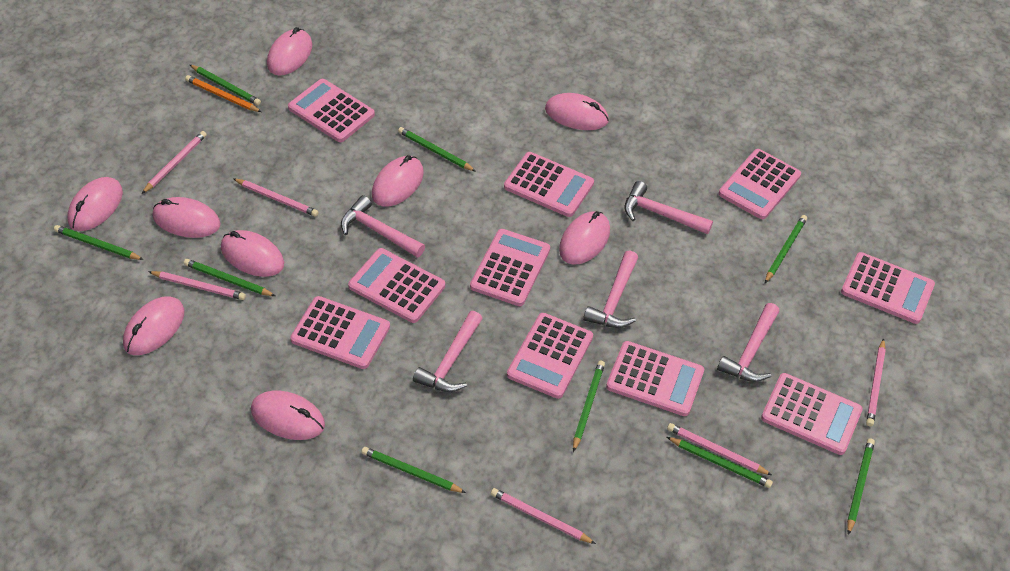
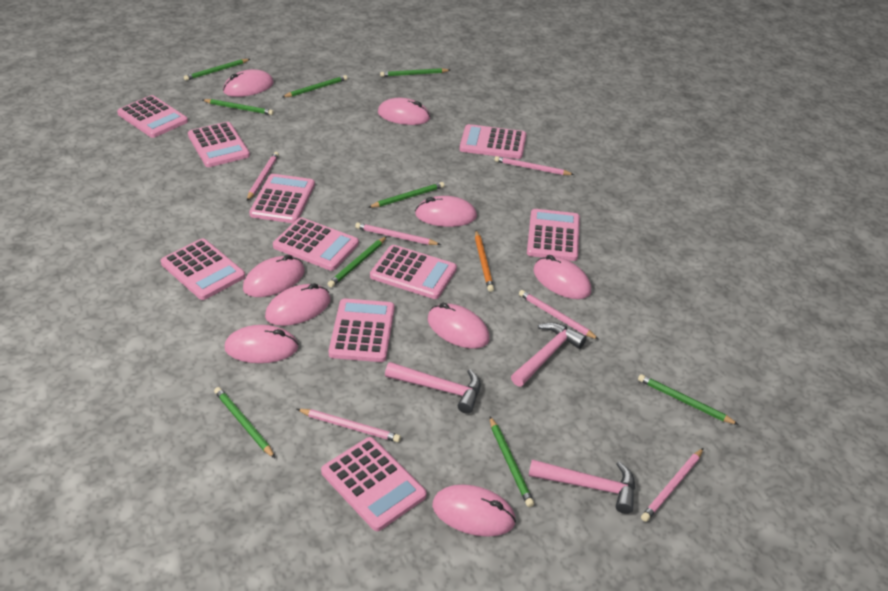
pink hammer: 5 -> 3

